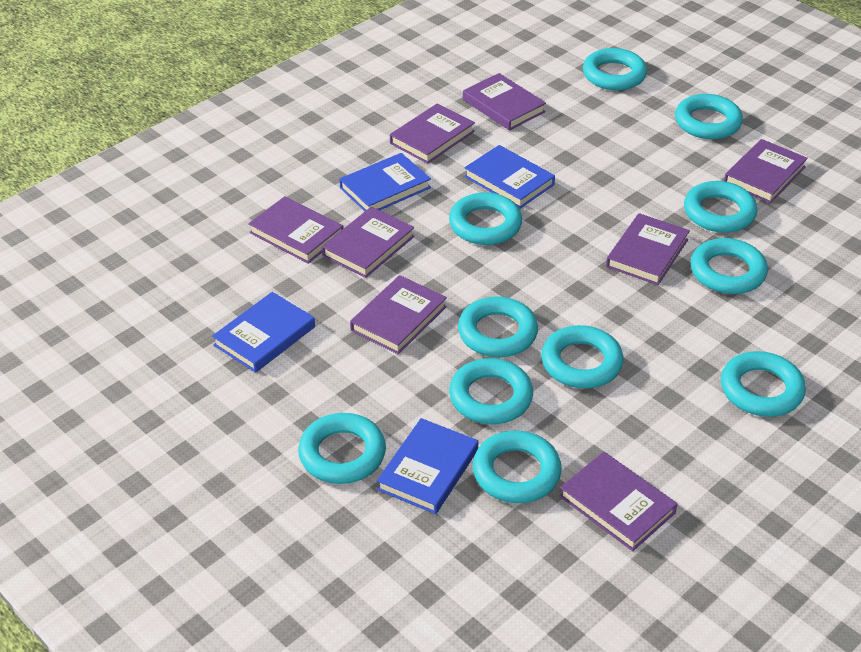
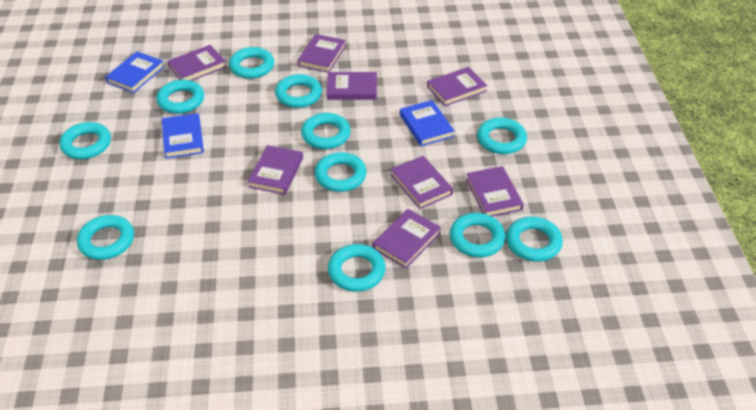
blue book: 4 -> 3

